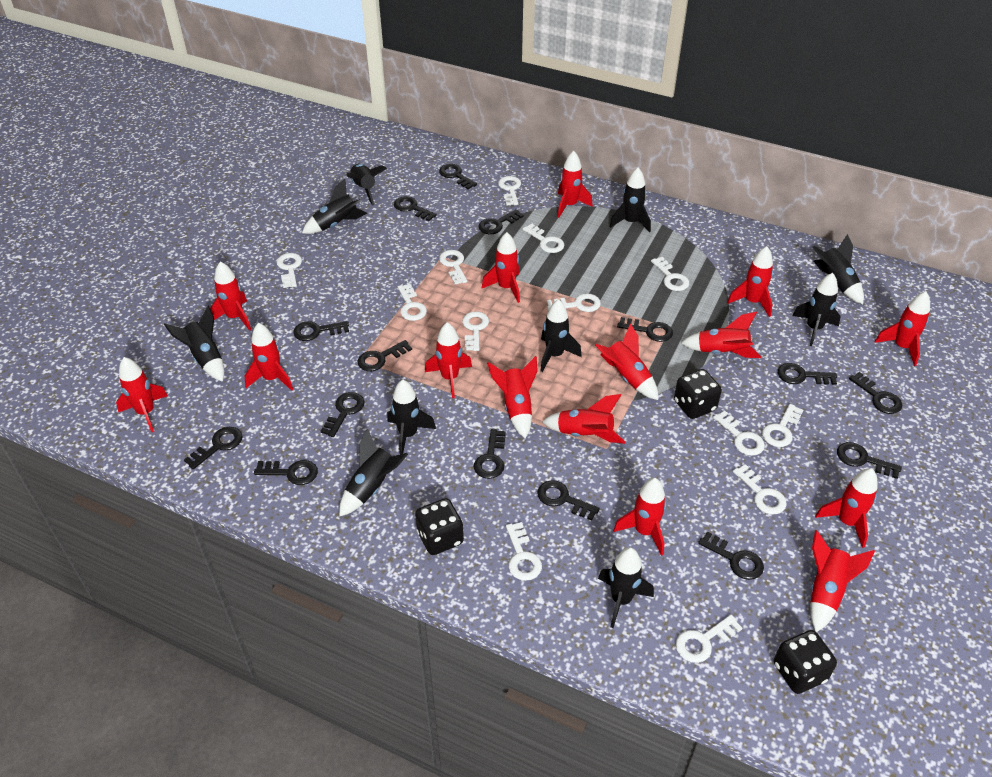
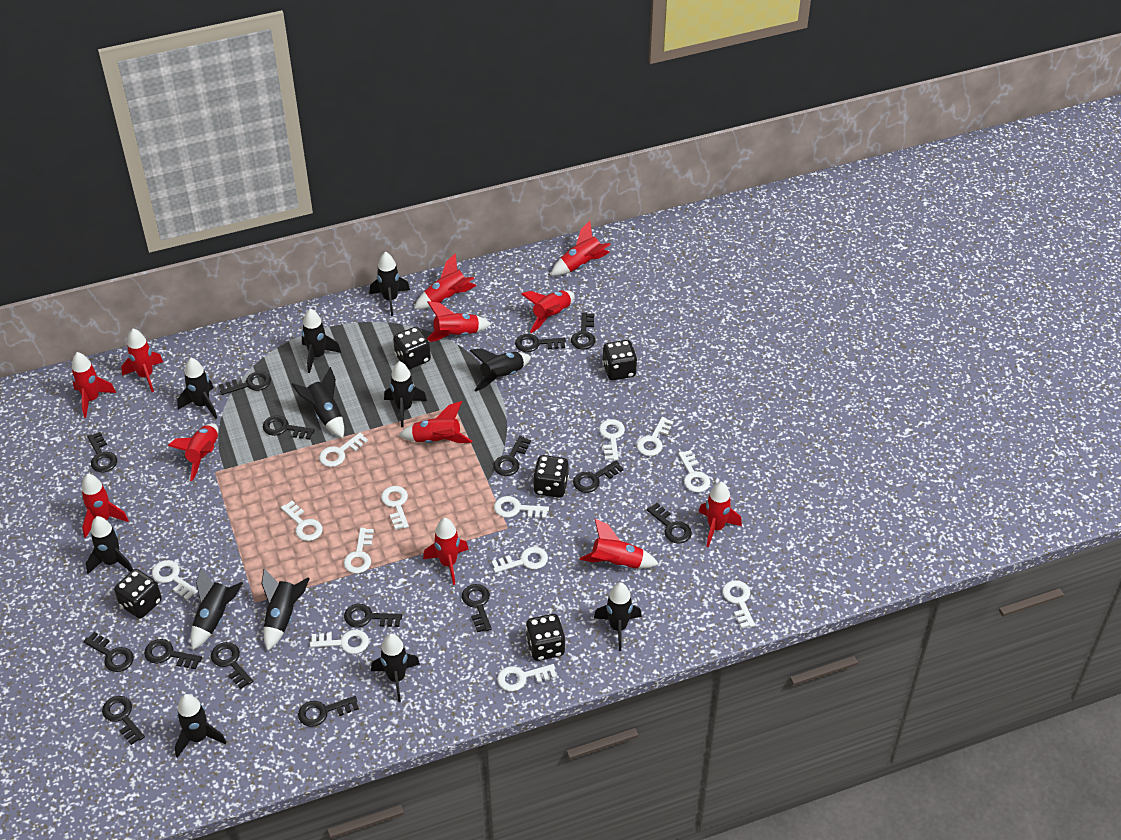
black dice: 3 -> 5
black rocket: 10 -> 12
red rocket: 15 -> 12

